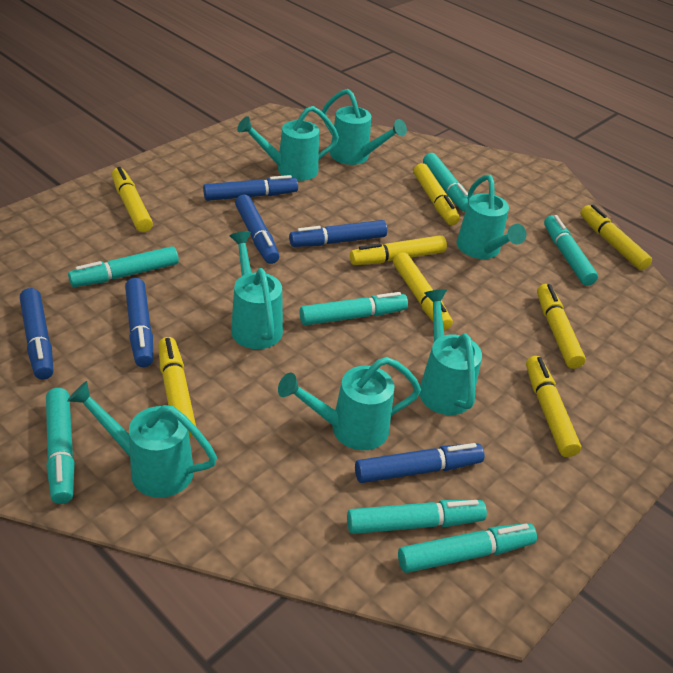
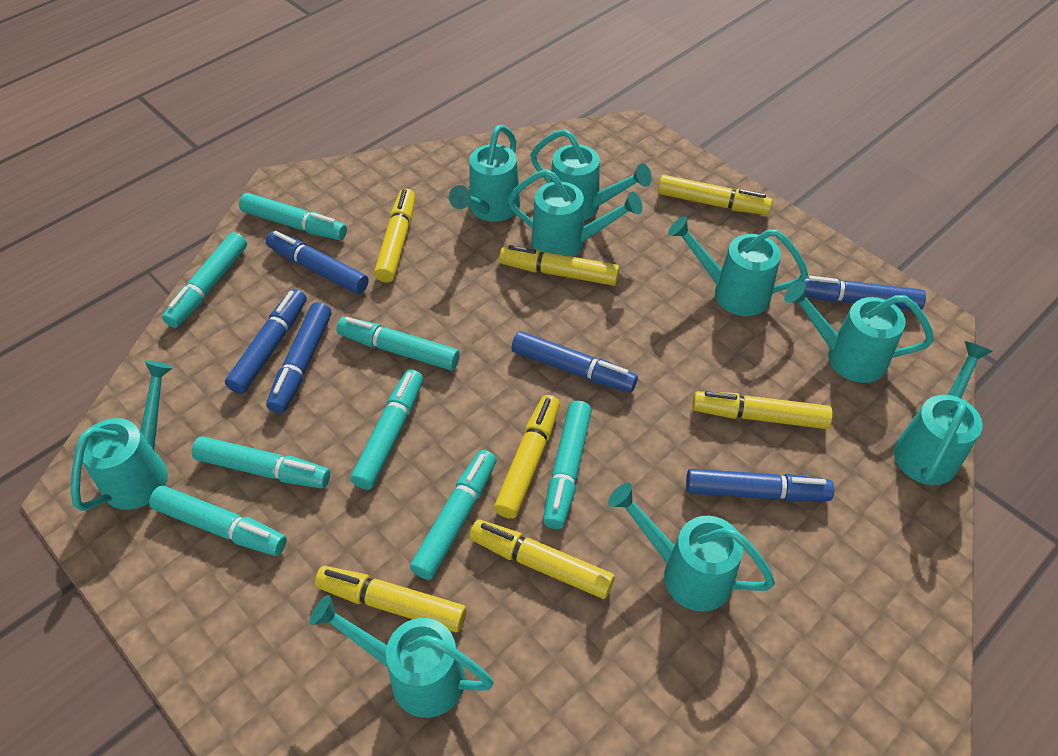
turquoise marker: 7 -> 8
turquoise watering can: 7 -> 9
yellow marker: 8 -> 7

